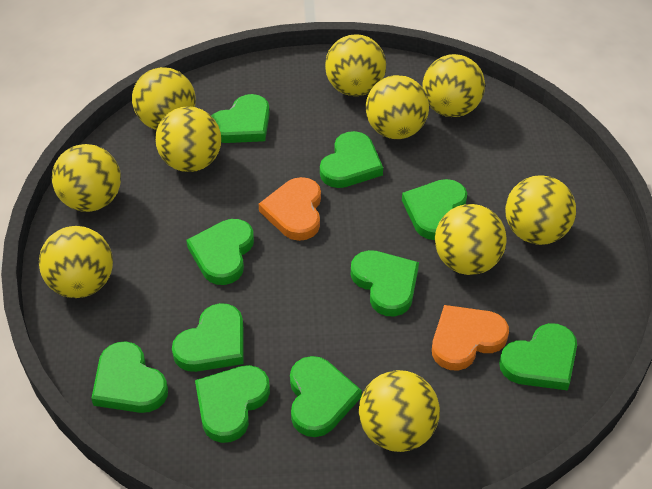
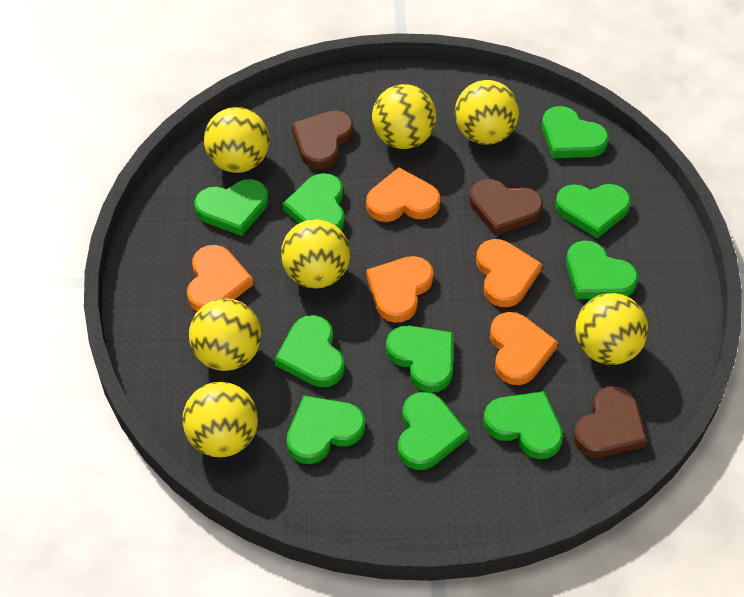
brown heart: 0 -> 3
orange heart: 2 -> 5
yellow ball: 10 -> 7

